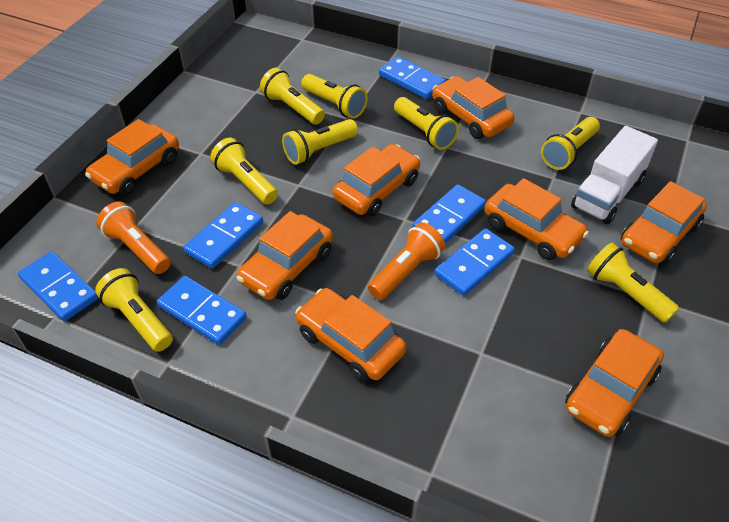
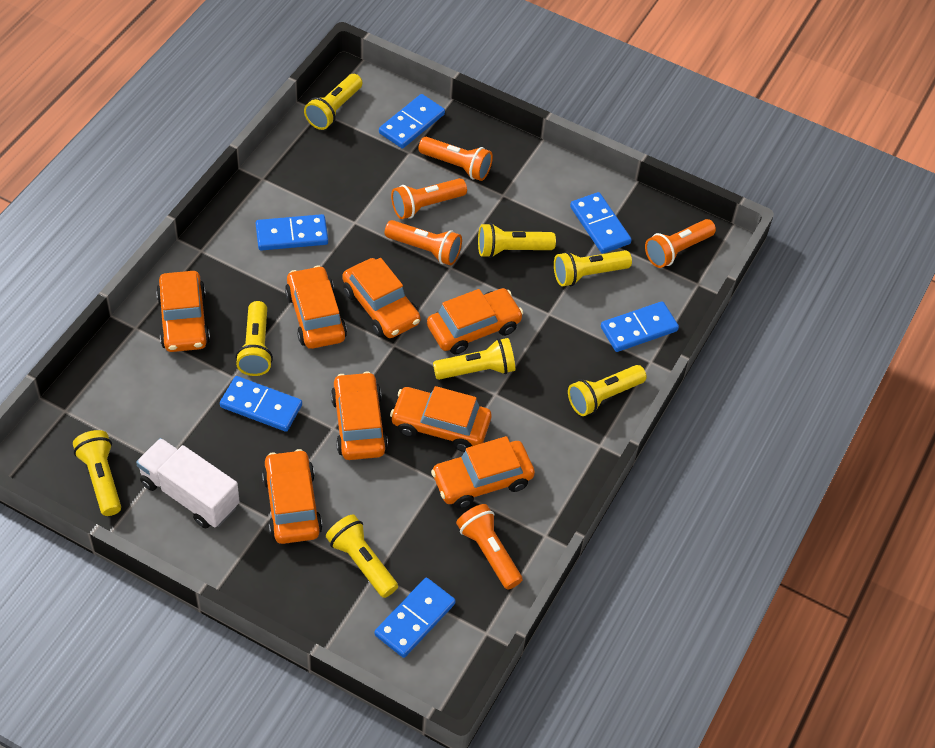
orange flashlight: 2 -> 5

